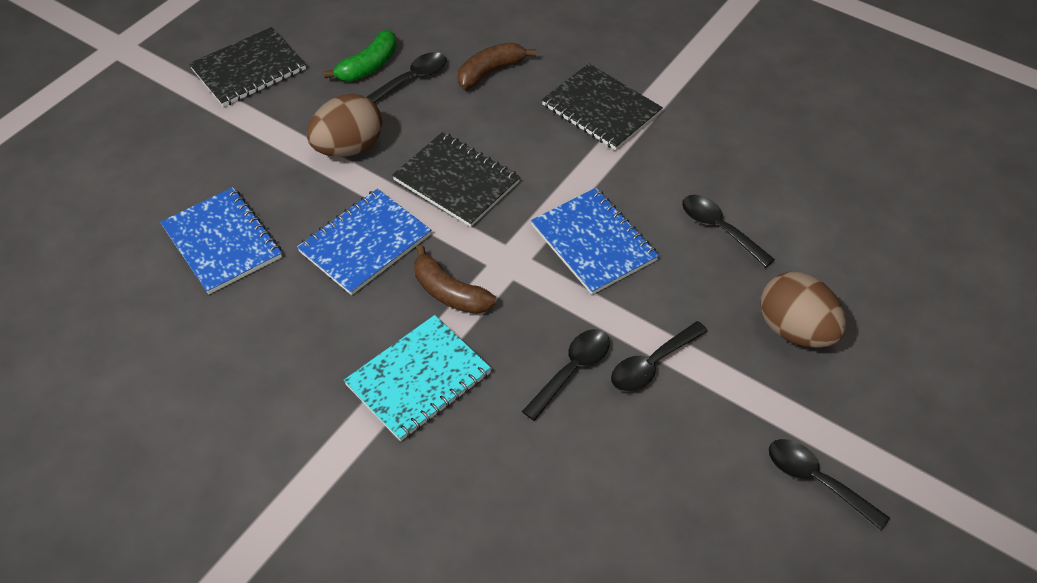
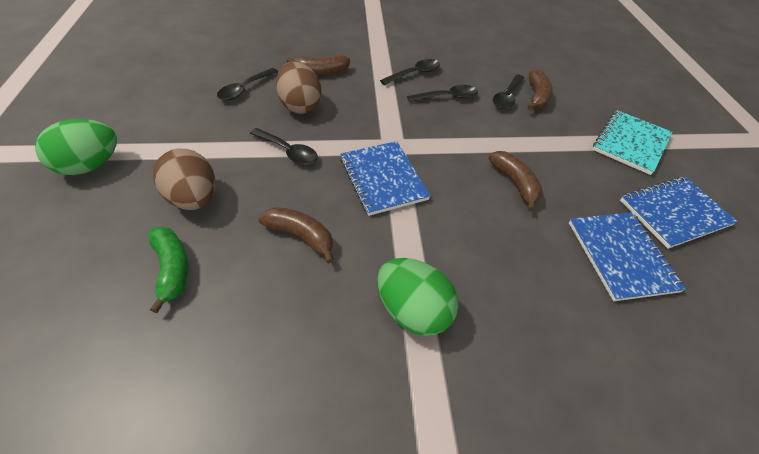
black notebook: 3 -> 0
brown banana: 2 -> 4
green egg: 0 -> 2

